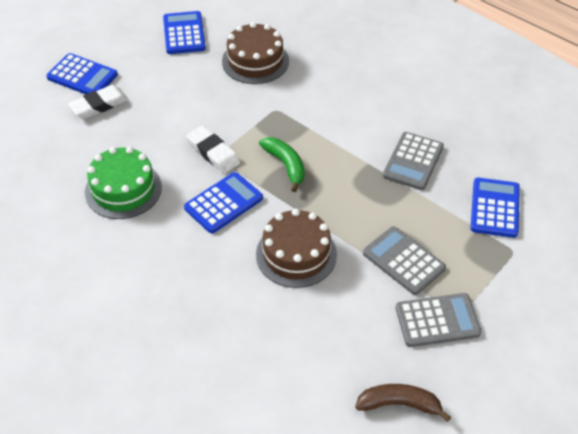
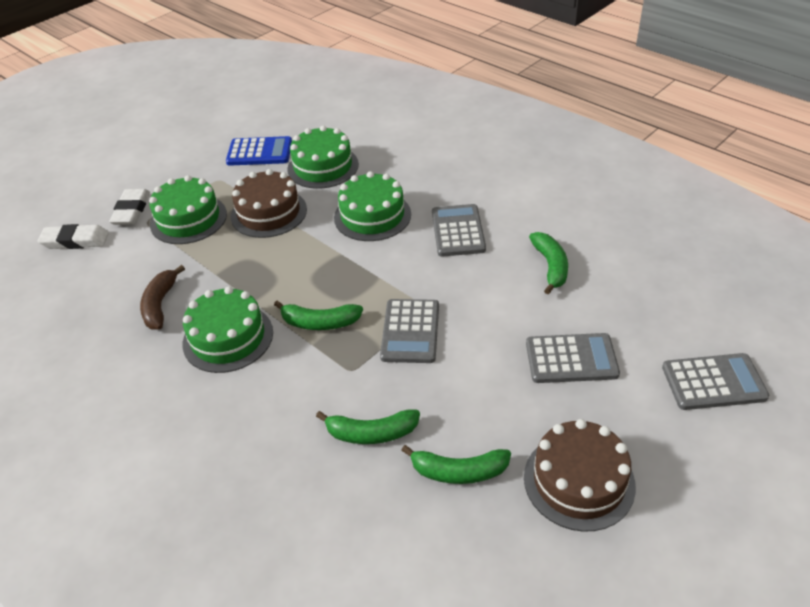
blue calculator: 4 -> 1
green banana: 1 -> 4
green cake: 1 -> 4
grey calculator: 3 -> 4

